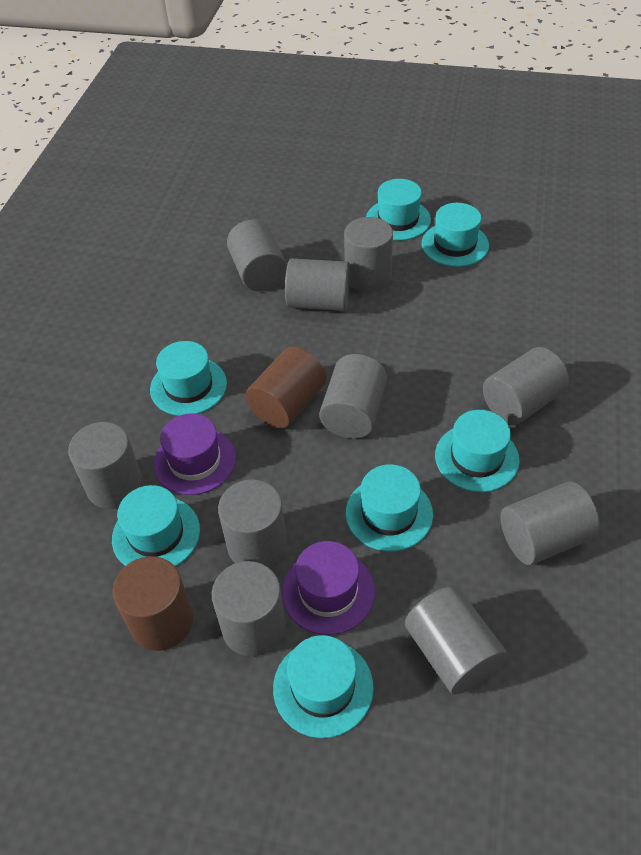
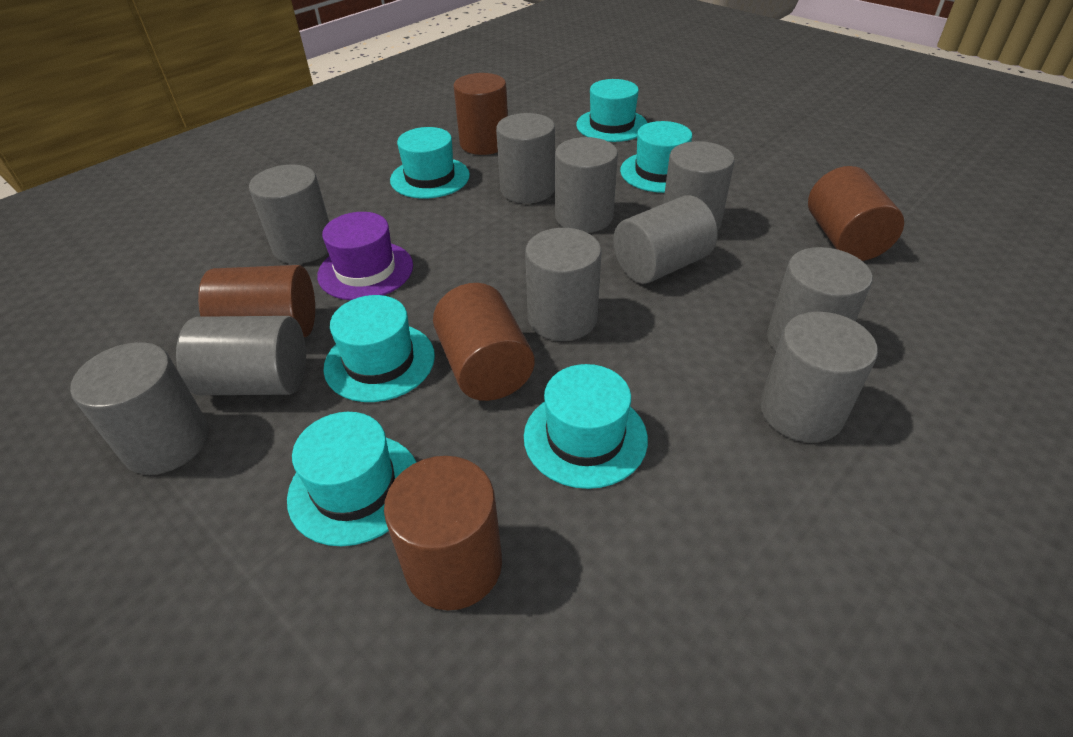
brown cylinder: 2 -> 5
purple hat: 2 -> 1
turquoise hat: 7 -> 6

